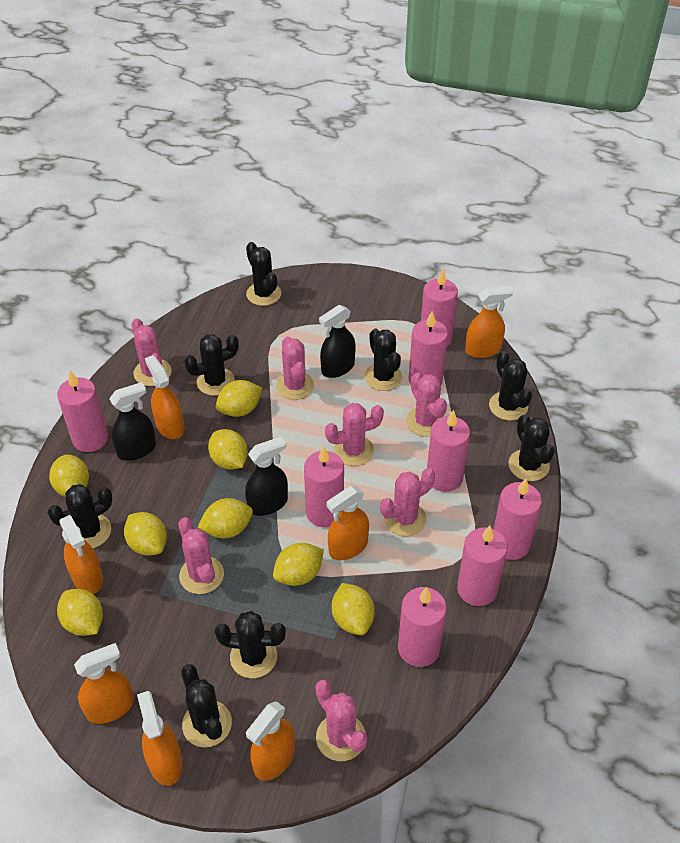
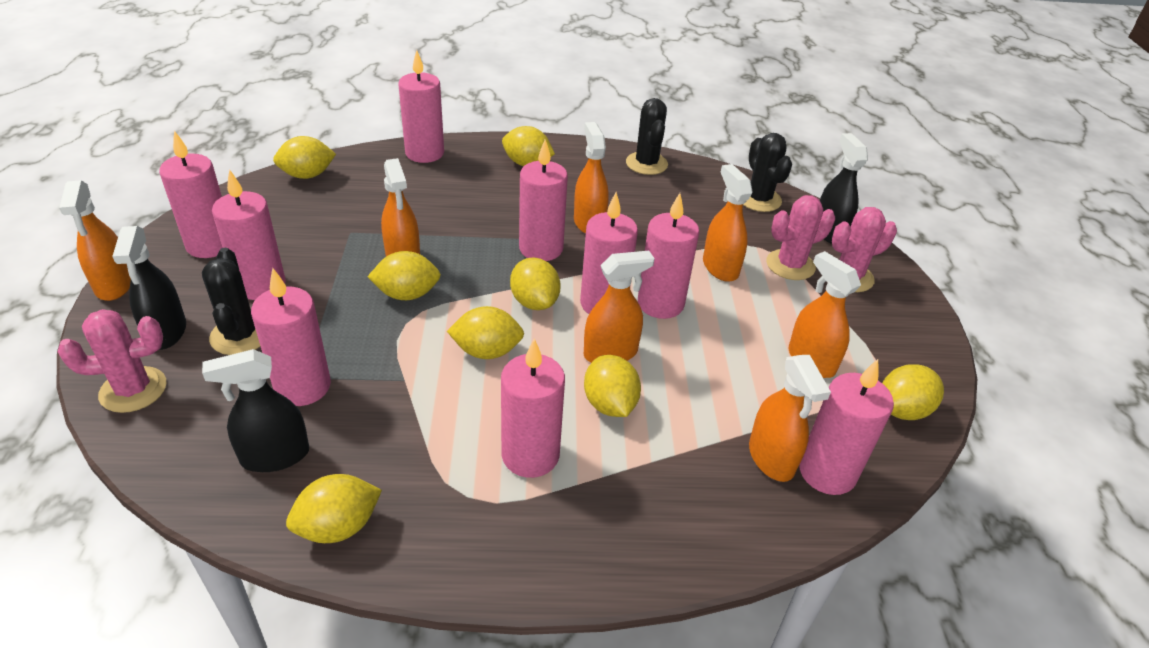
black cactus: 8 -> 3
pink cactus: 7 -> 3
pink candle: 8 -> 9

